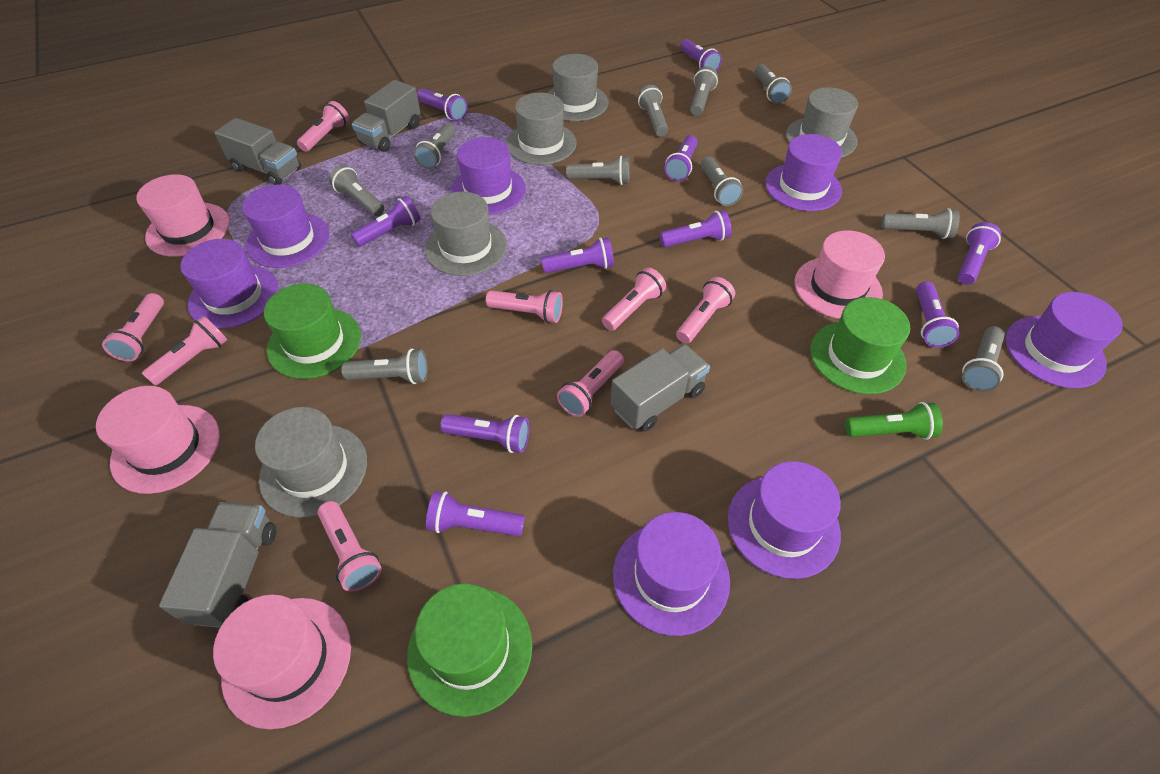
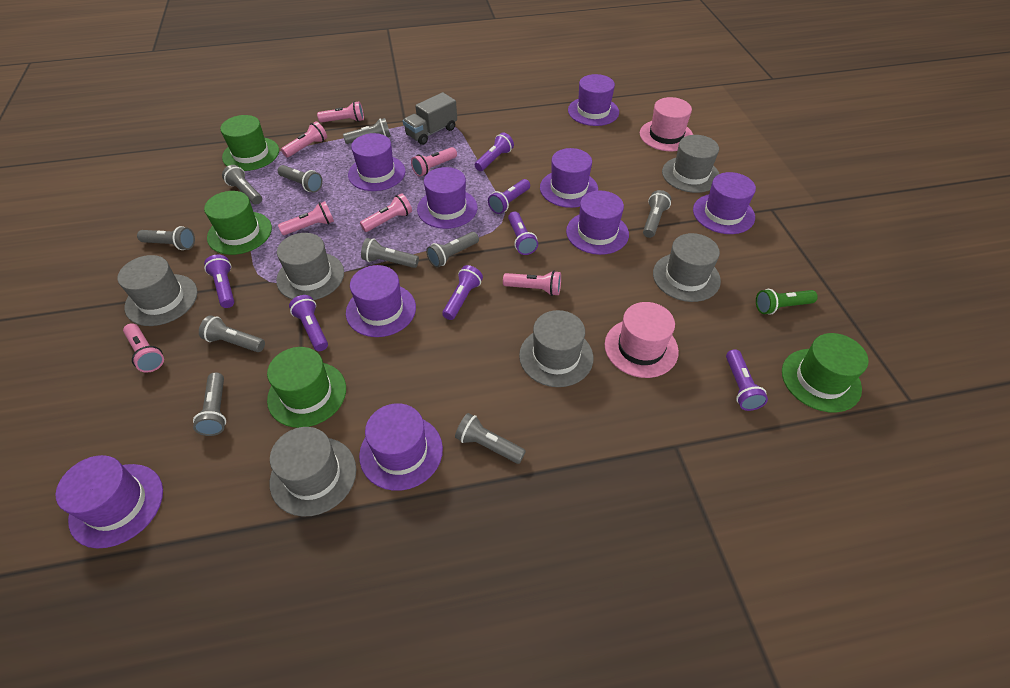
green hat: 3 -> 4
grey hat: 5 -> 6
grey truck: 4 -> 1
pink flashlight: 8 -> 7
pink hat: 4 -> 2
purple flashlight: 10 -> 7
purple hat: 7 -> 9

